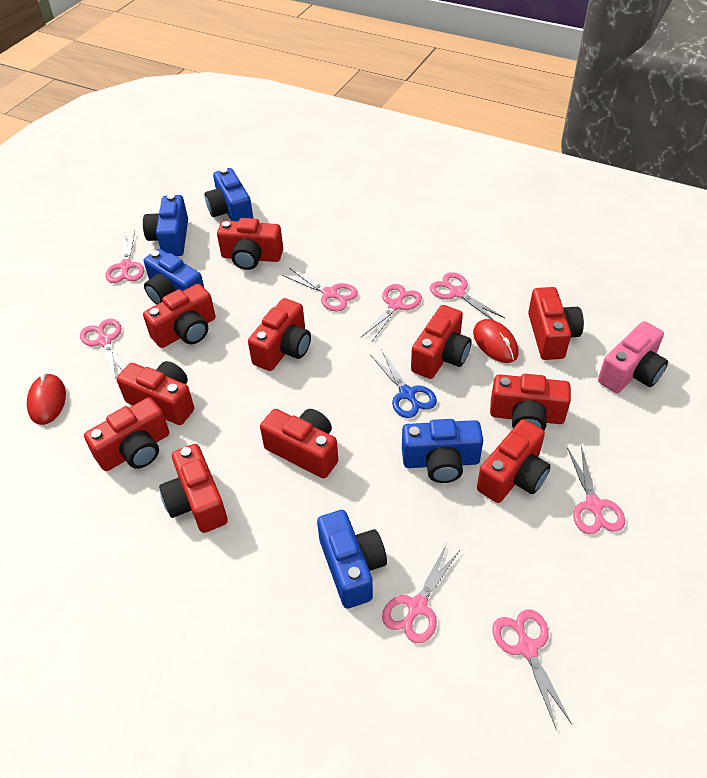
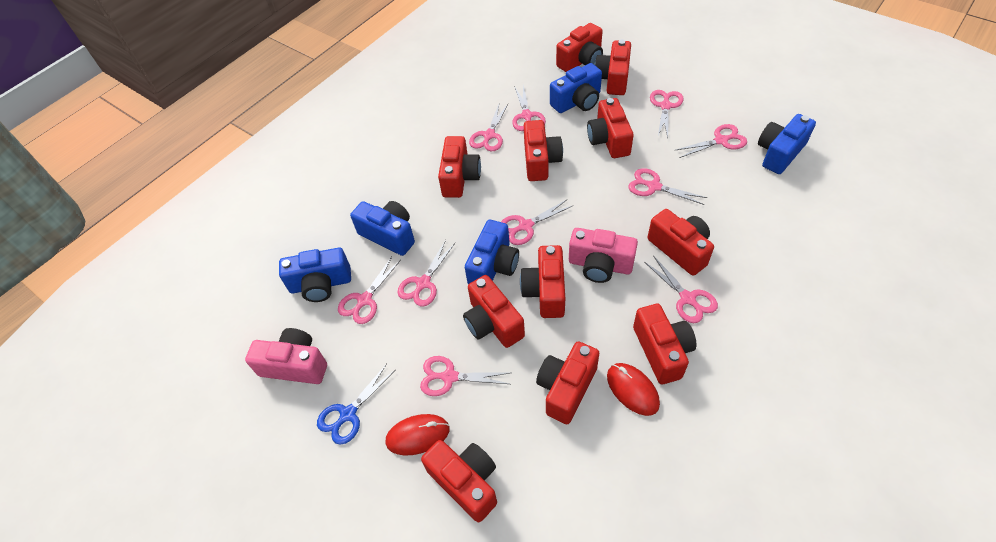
pink camera: 1 -> 2
pink scissors: 8 -> 10

